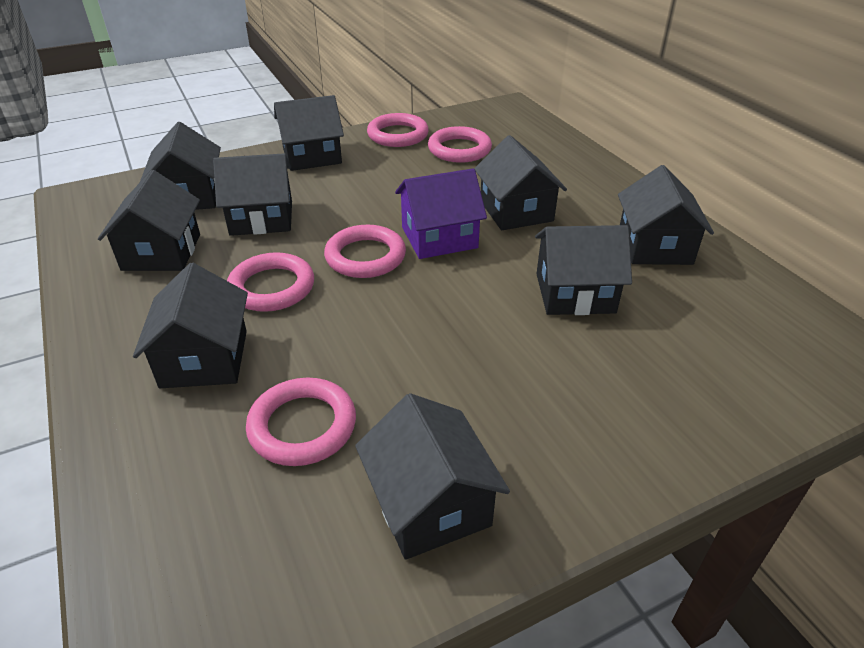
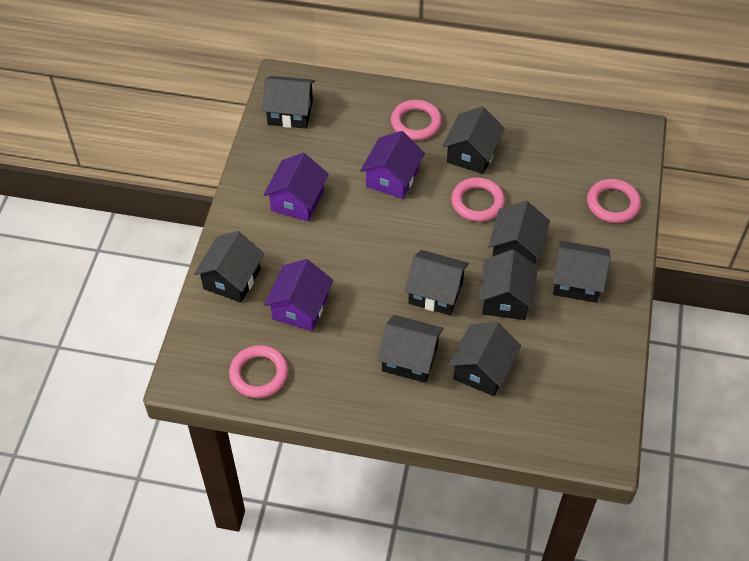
pink ring: 5 -> 4
purple house: 1 -> 3

